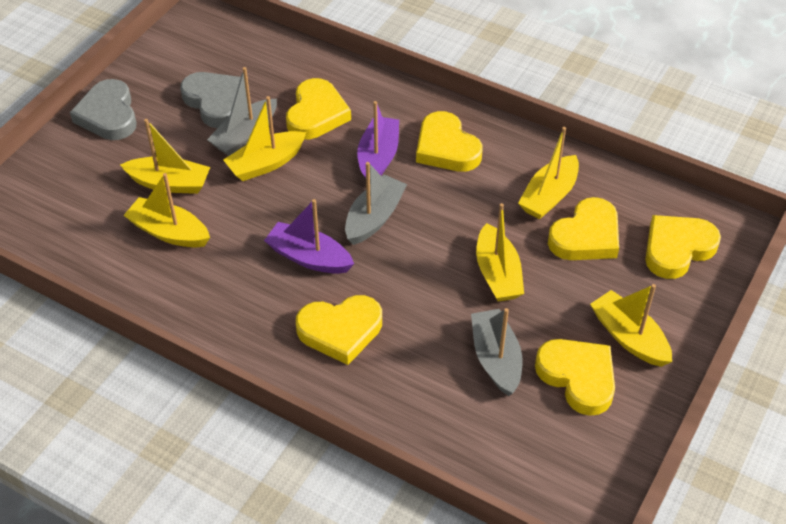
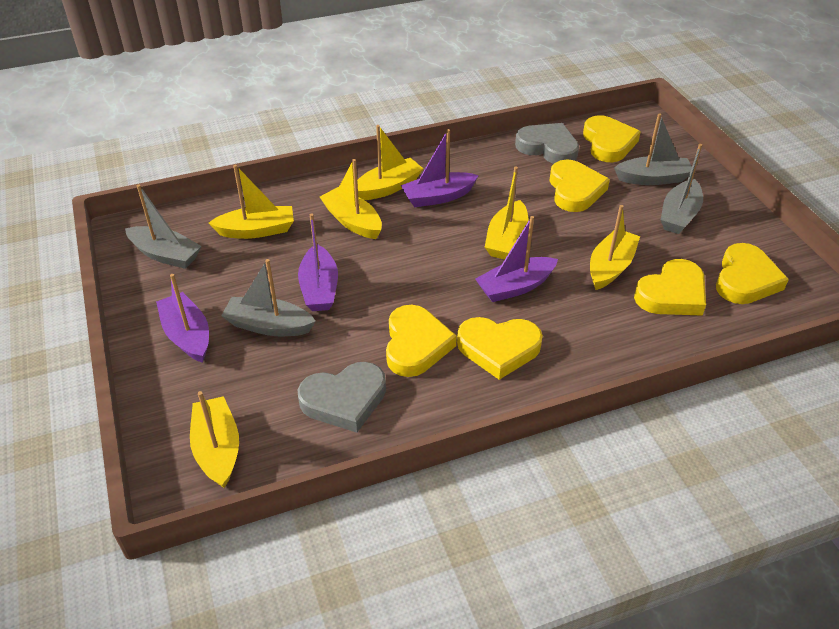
grey boat: 3 -> 4
purple boat: 2 -> 4

